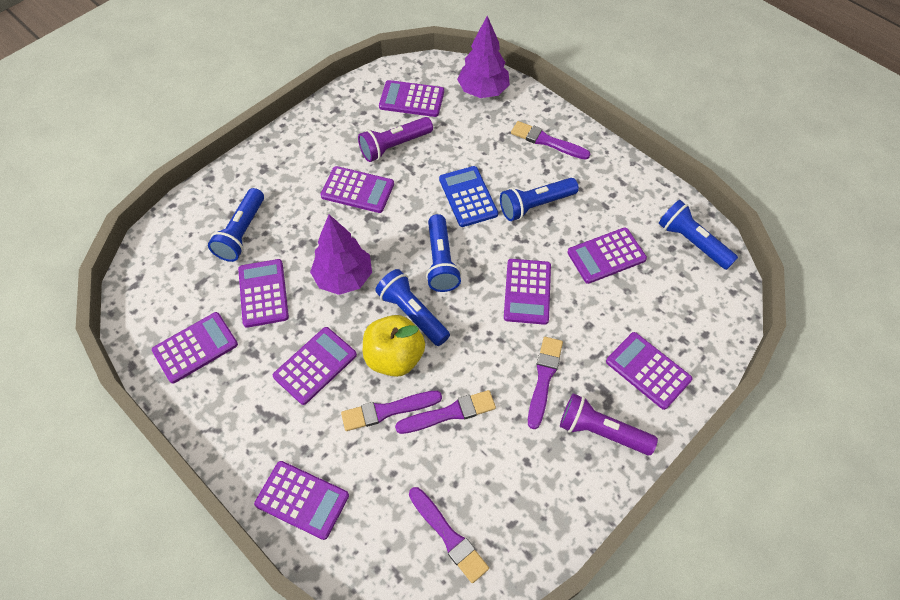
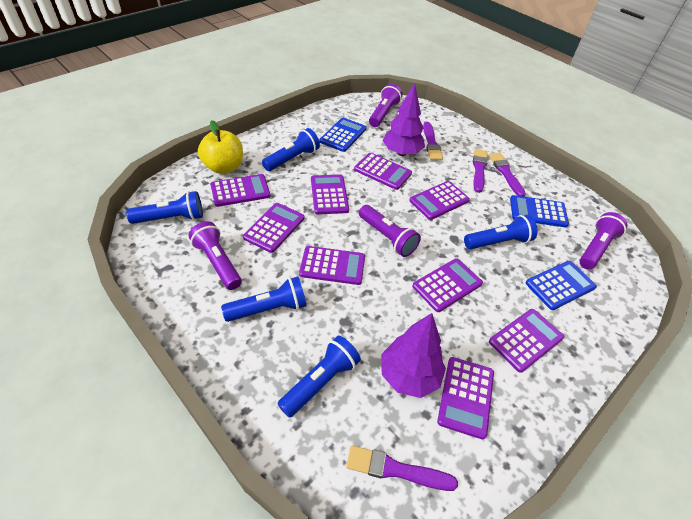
blue calculator: 1 -> 3
purple brush: 5 -> 4
purple flashlight: 2 -> 4

